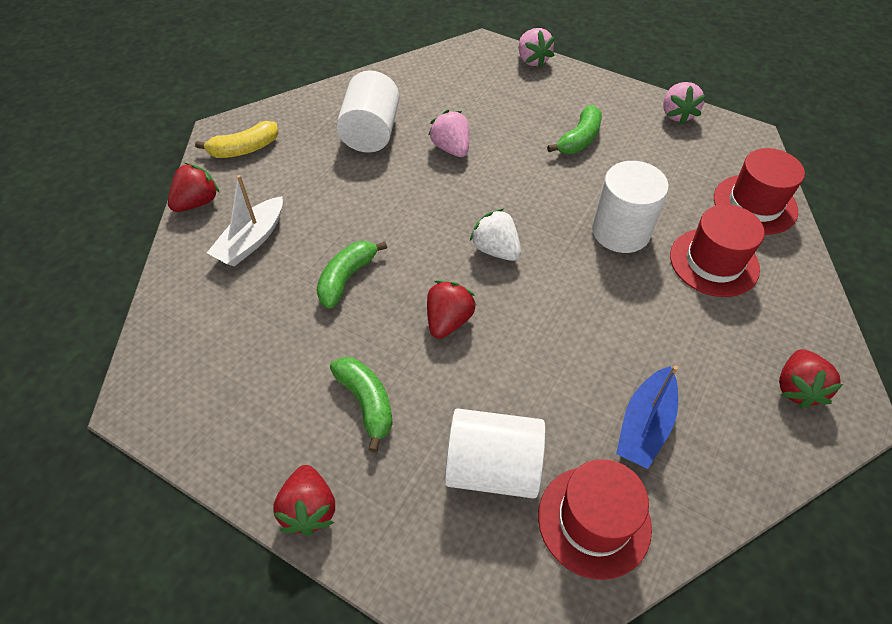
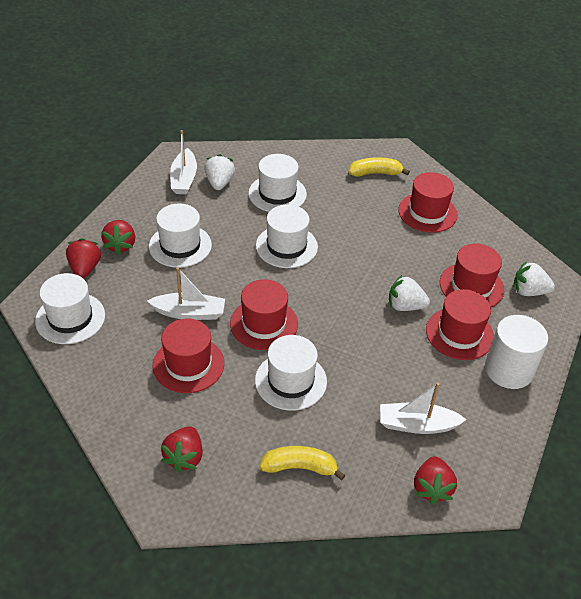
blue boat: 1 -> 0
green banana: 3 -> 0
pink strawberry: 3 -> 0
red hat: 3 -> 5
white boat: 1 -> 3
white cylinder: 3 -> 1
white hat: 0 -> 5
white strawberry: 1 -> 3
yellow banana: 1 -> 2

